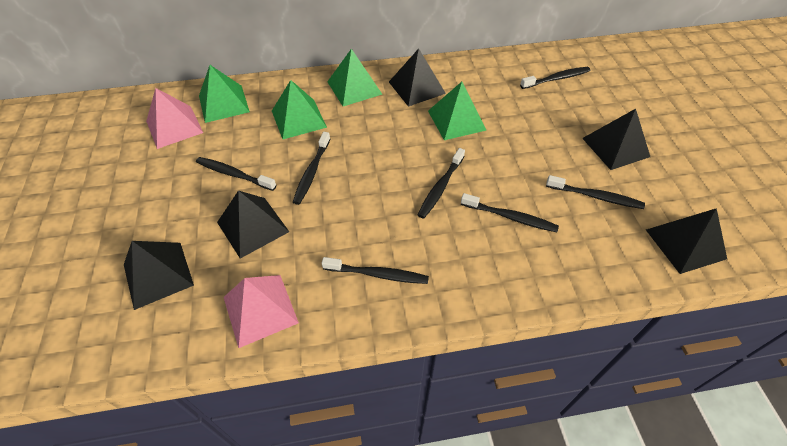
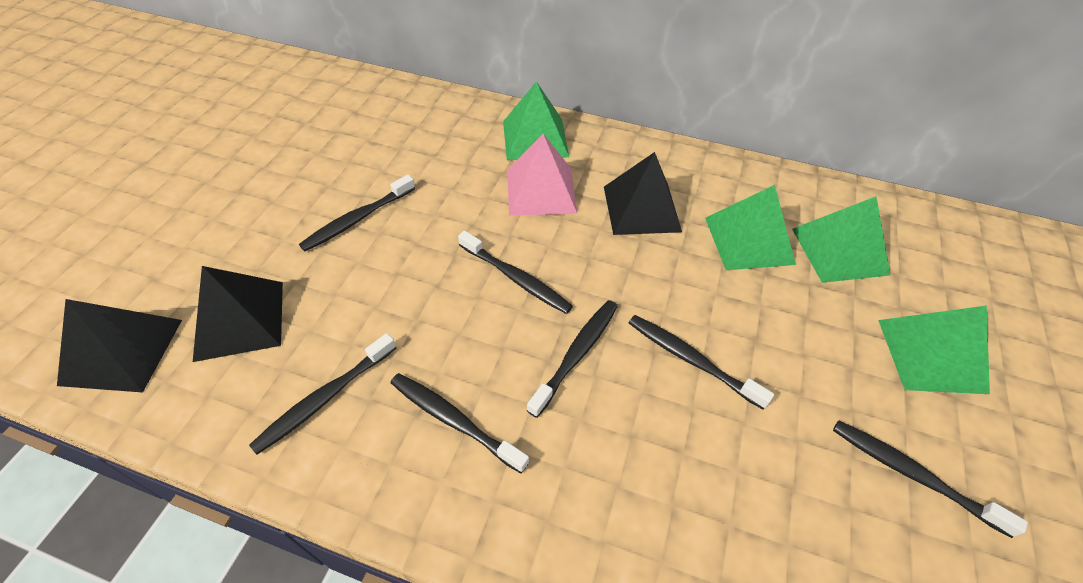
black pyramid: 5 -> 3
pink pyramid: 2 -> 1

